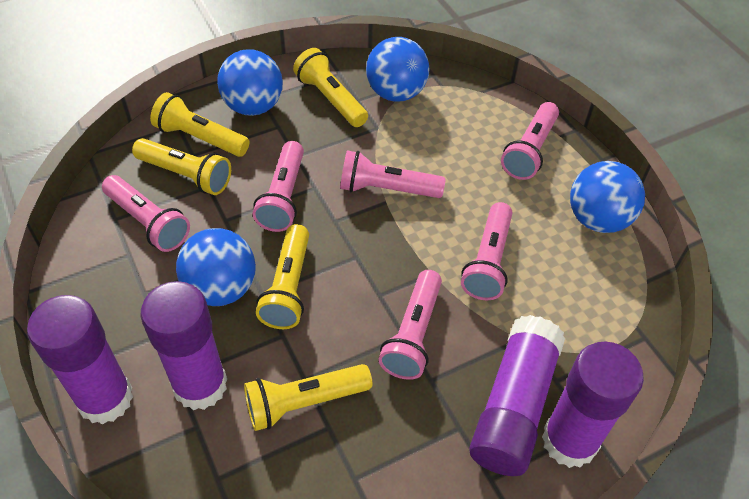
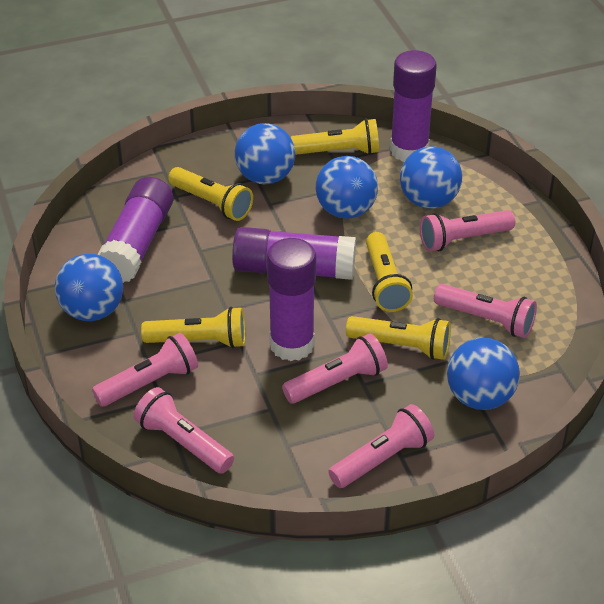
blue ball: 4 -> 5

